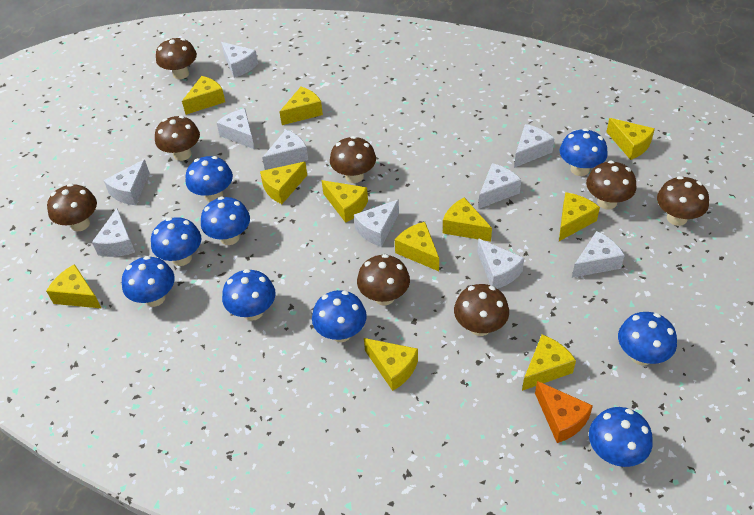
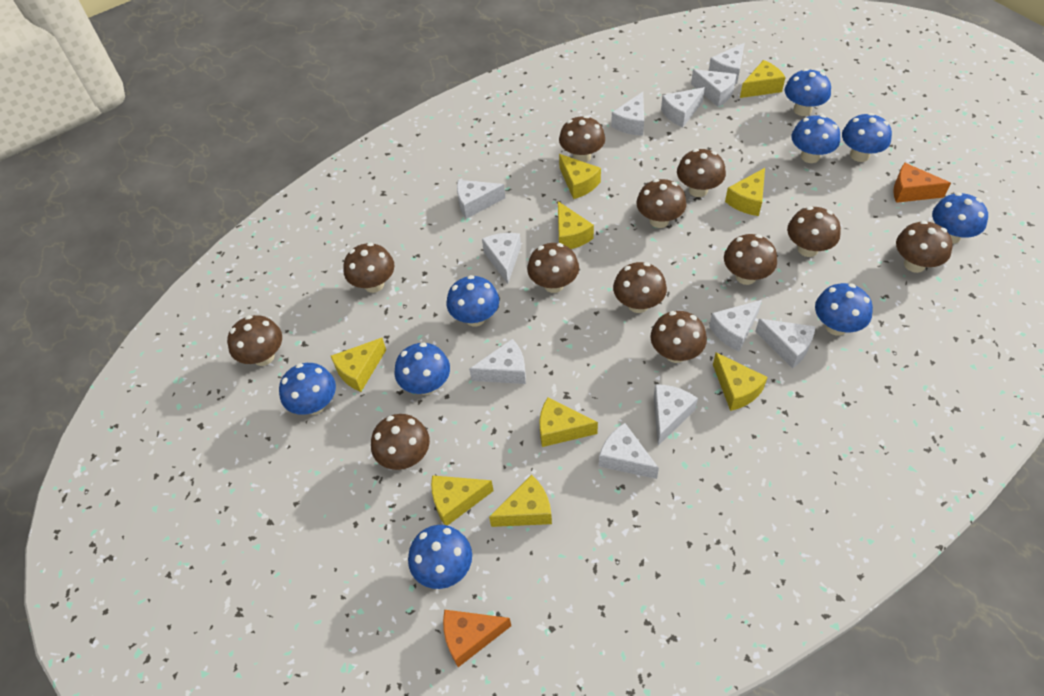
brown mushroom: 8 -> 12
orange cheese: 1 -> 2
white cheese: 10 -> 11
yellow cheese: 11 -> 9

